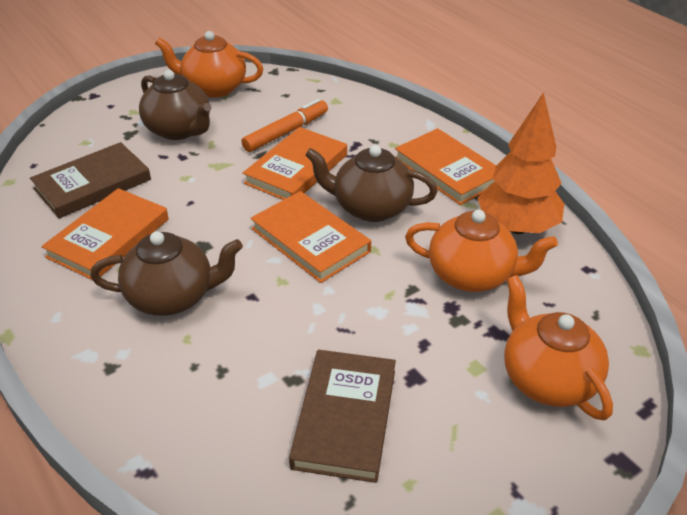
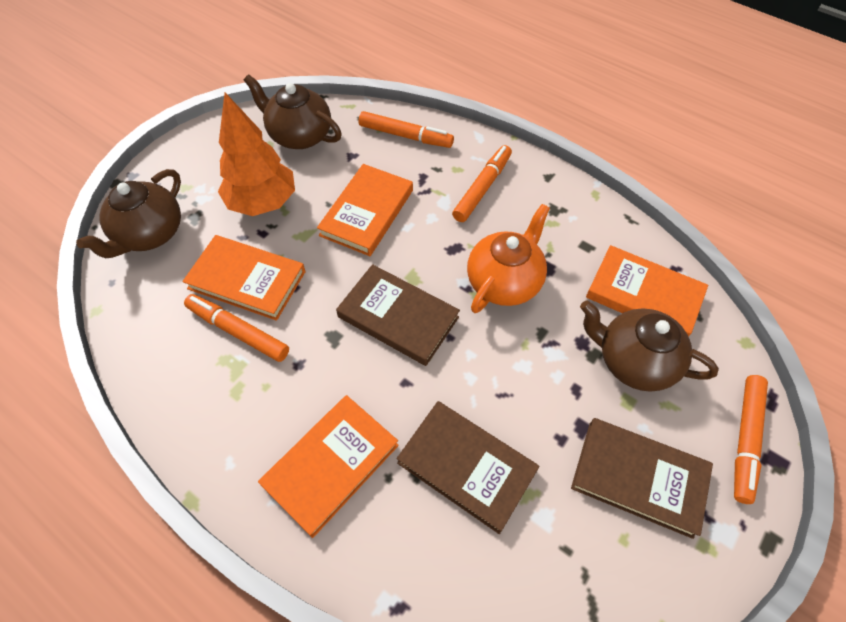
brown book: 2 -> 3
orange marker: 1 -> 4
orange teapot: 3 -> 1

